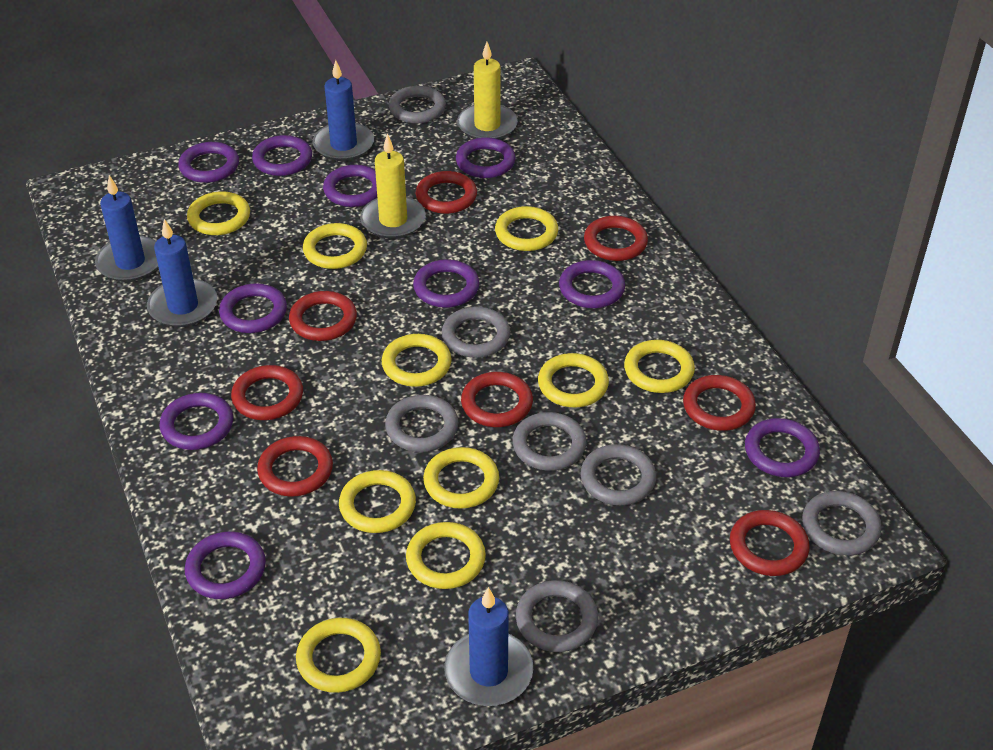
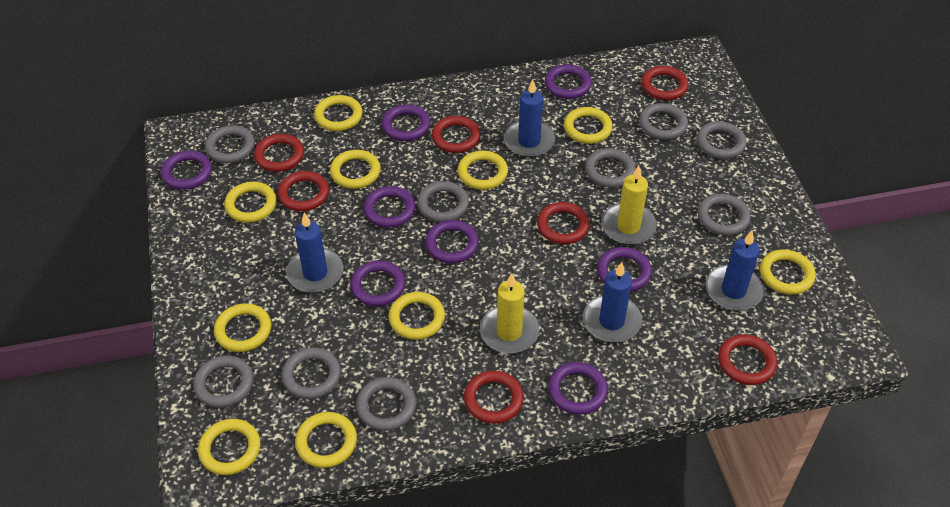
grey ring: 7 -> 9
purple ring: 10 -> 8
red ring: 8 -> 7

